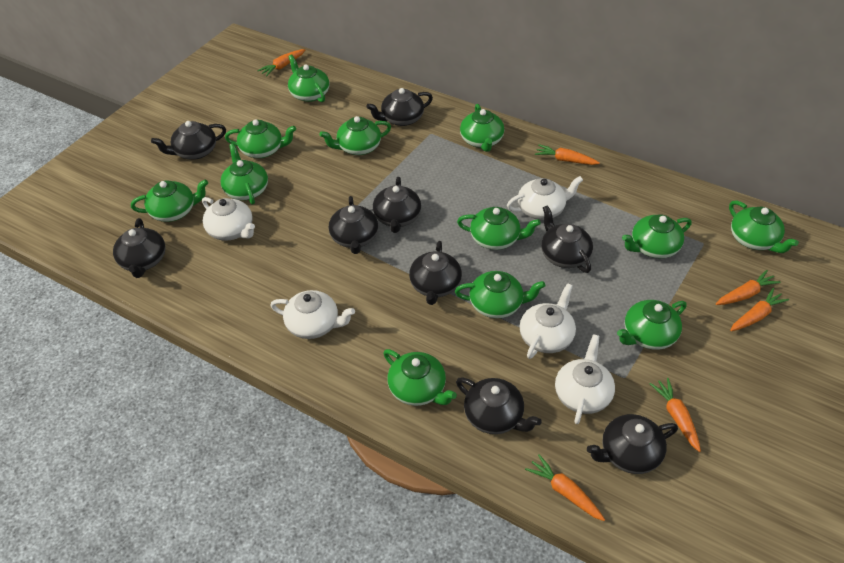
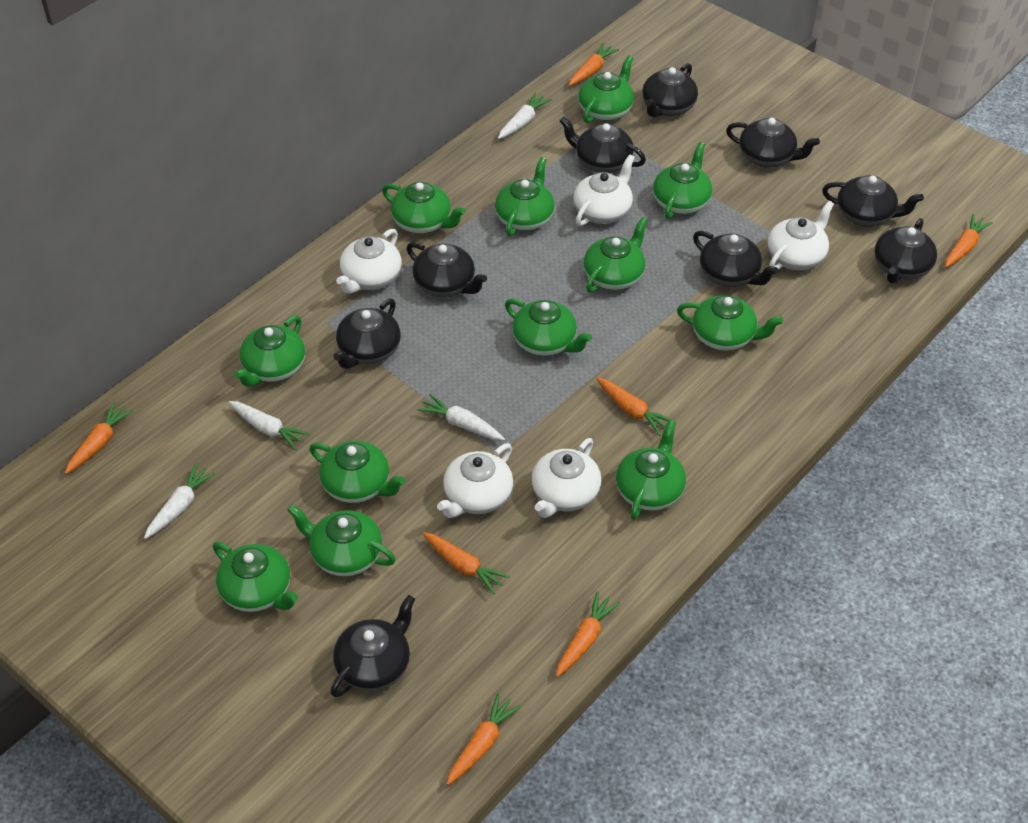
orange carrot: 6 -> 7
white carrot: 0 -> 4

